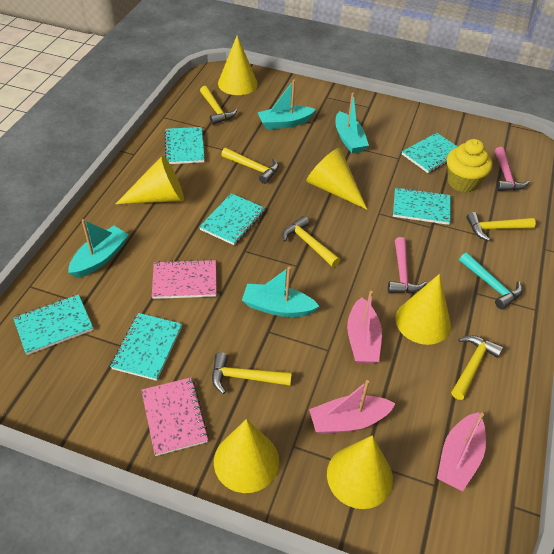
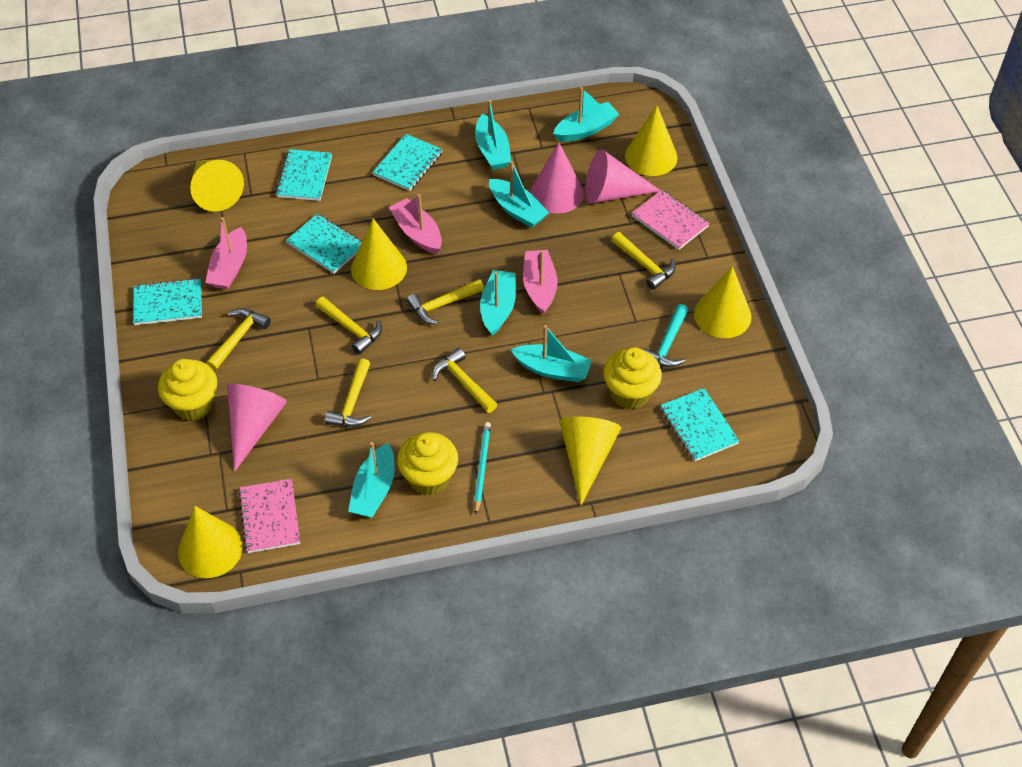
pink cone: 0 -> 3
pink hammer: 2 -> 0
turquoise boat: 4 -> 6
turquoise notebook: 6 -> 5
turquoise pencil: 0 -> 1
yellow cupcake: 1 -> 3

